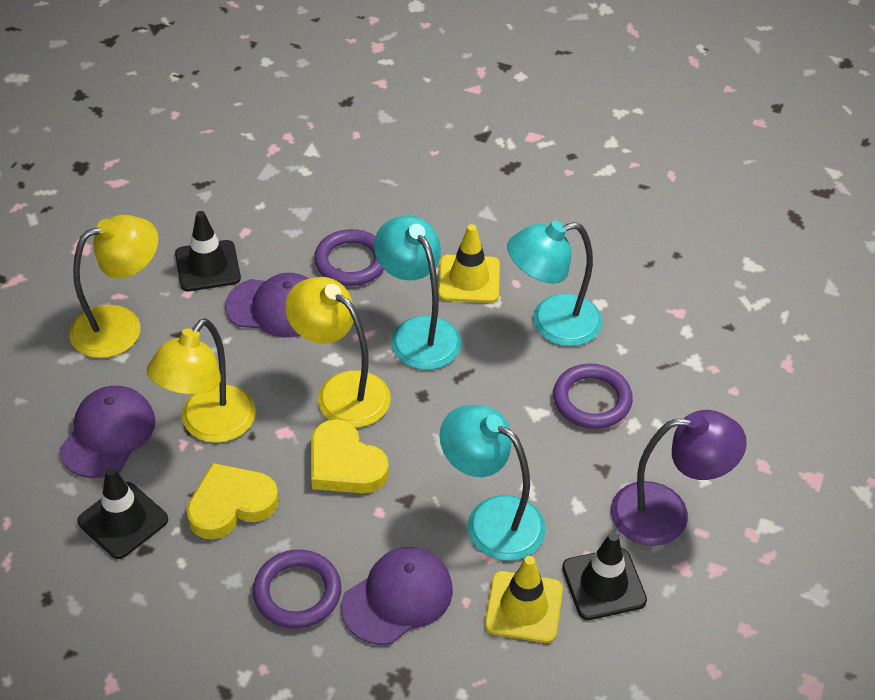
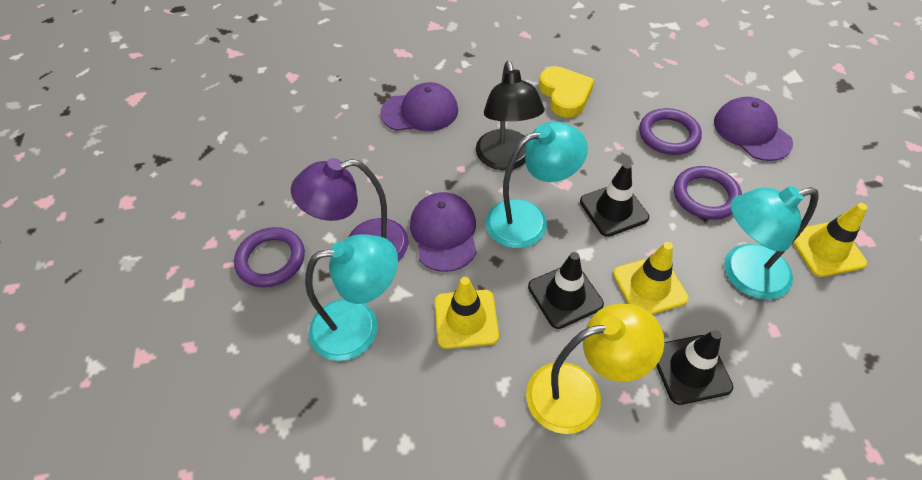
black lamp: 0 -> 1
yellow heart: 2 -> 1
yellow lamp: 3 -> 1
yellow traffic cone: 2 -> 3

